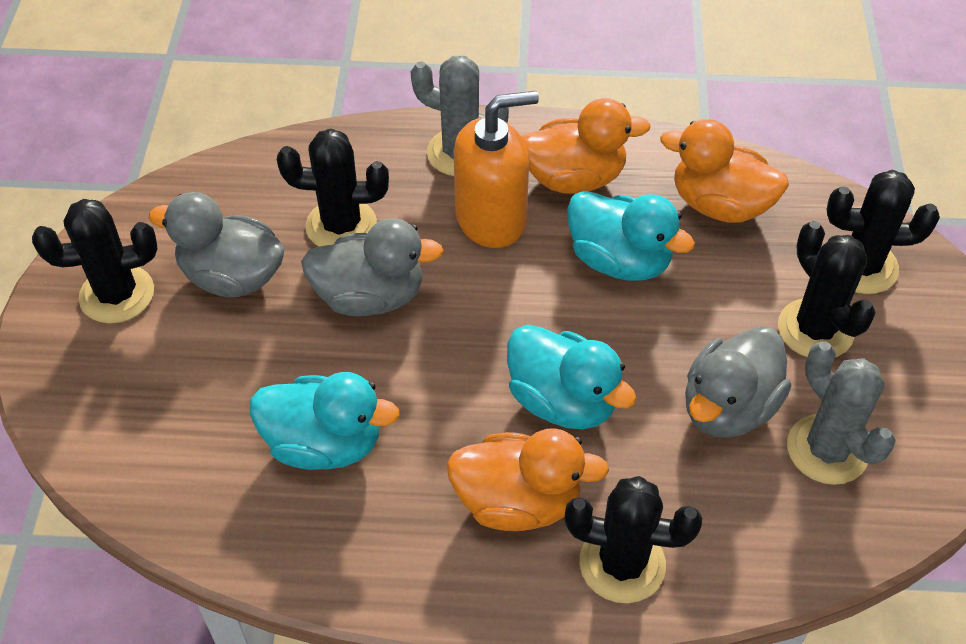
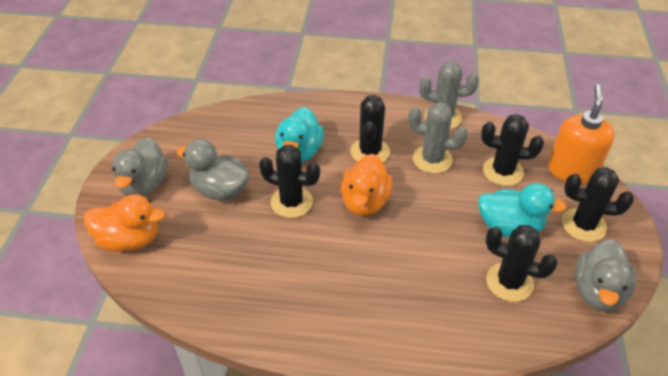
orange duck: 3 -> 2
turquoise duck: 3 -> 2

